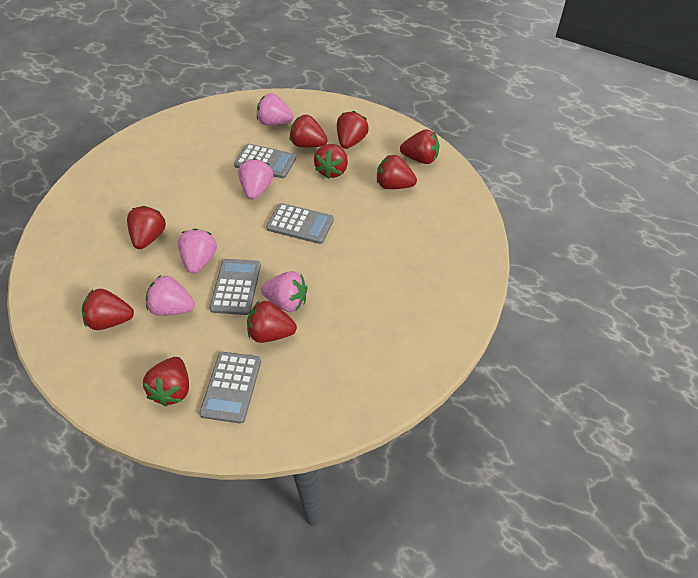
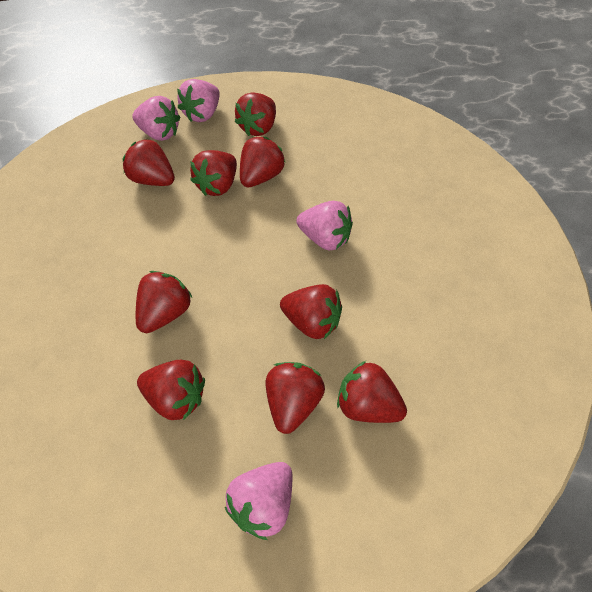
grey calculator: 4 -> 0
pink strawberry: 5 -> 4

